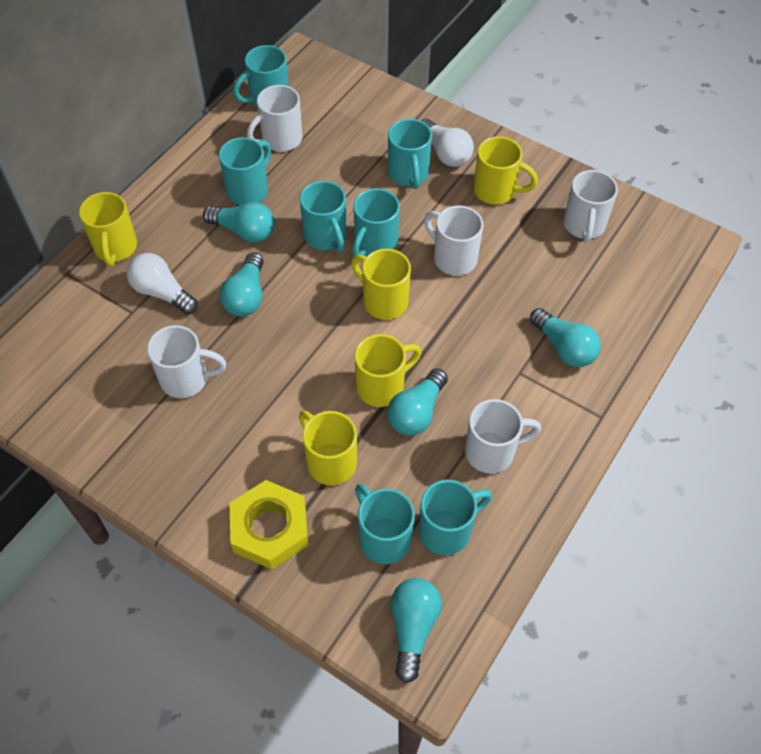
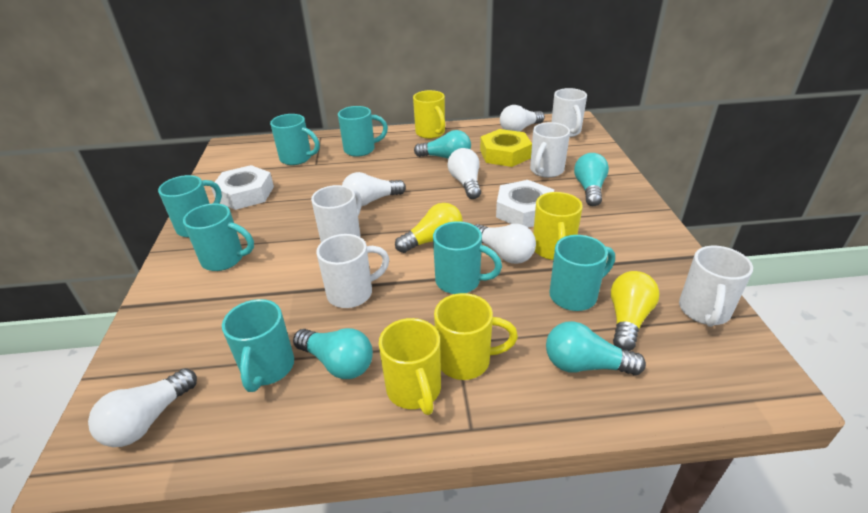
turquoise light bulb: 5 -> 4
white light bulb: 2 -> 5
white nut: 0 -> 2
yellow light bulb: 0 -> 2
yellow mug: 5 -> 4

